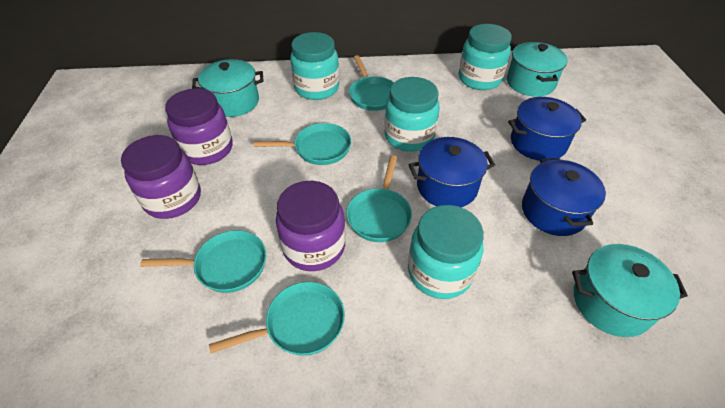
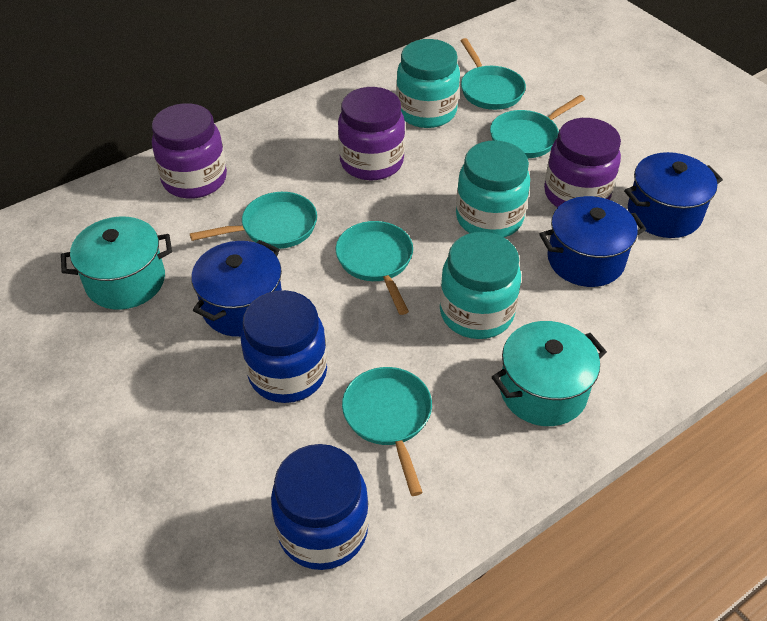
blue jar: 0 -> 2
turquoise jar: 4 -> 3
turquoise pot: 3 -> 2

